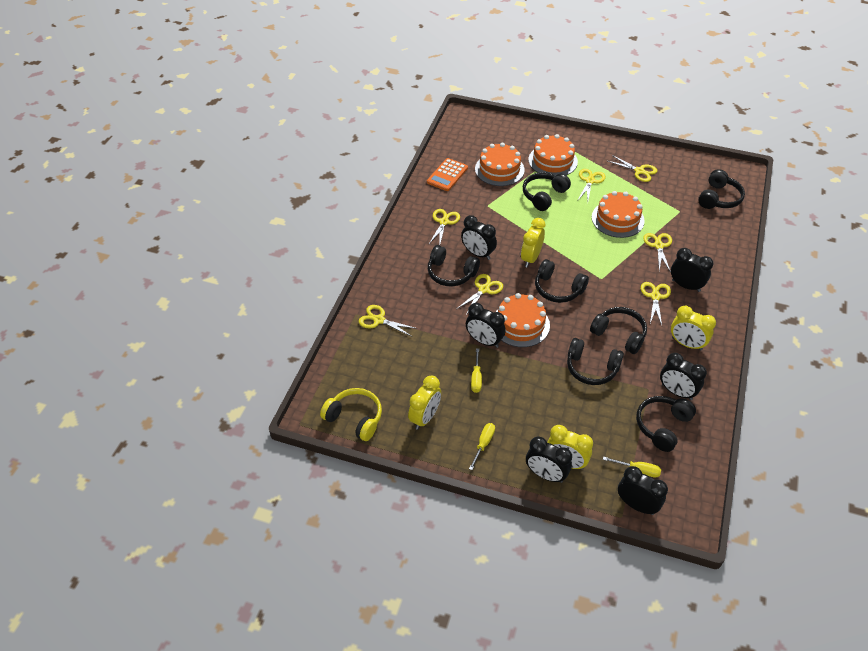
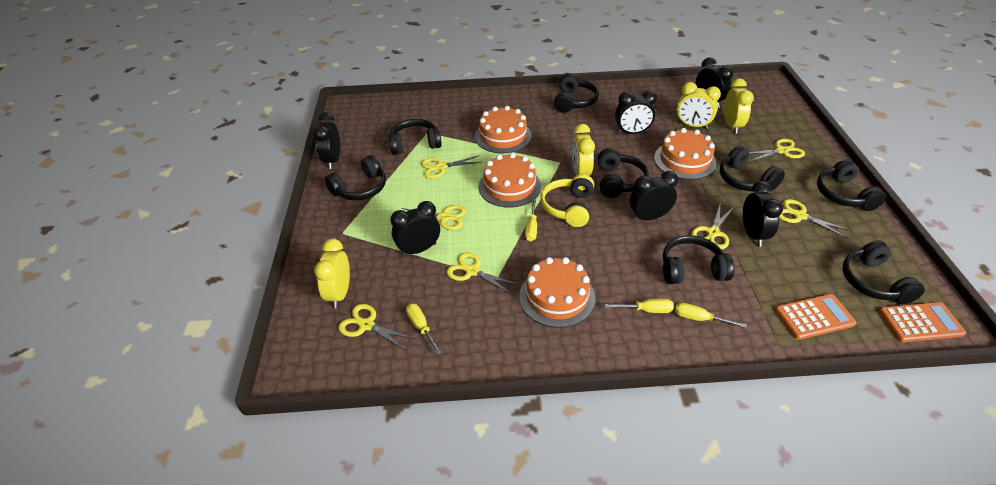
black headphones: 7 -> 8
orange calculator: 1 -> 2
yellow screwdriver: 3 -> 4

